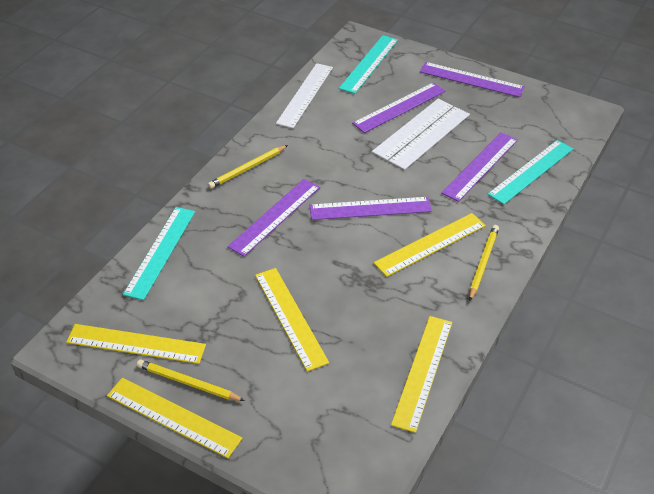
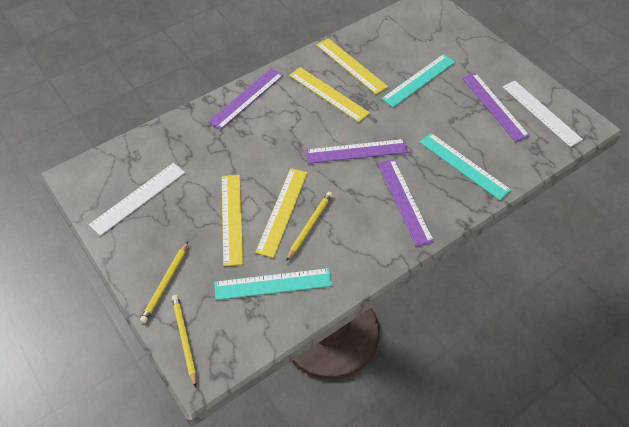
purple ruler: 5 -> 4
white ruler: 3 -> 2
yellow ruler: 5 -> 4

